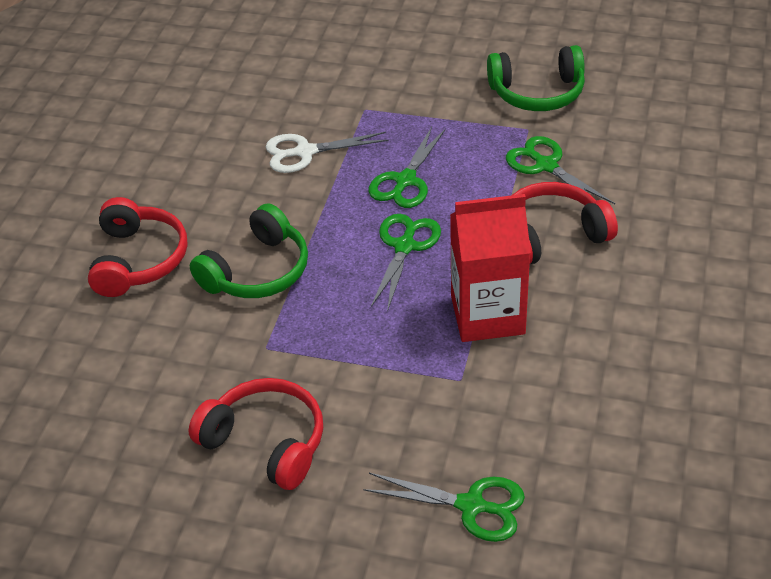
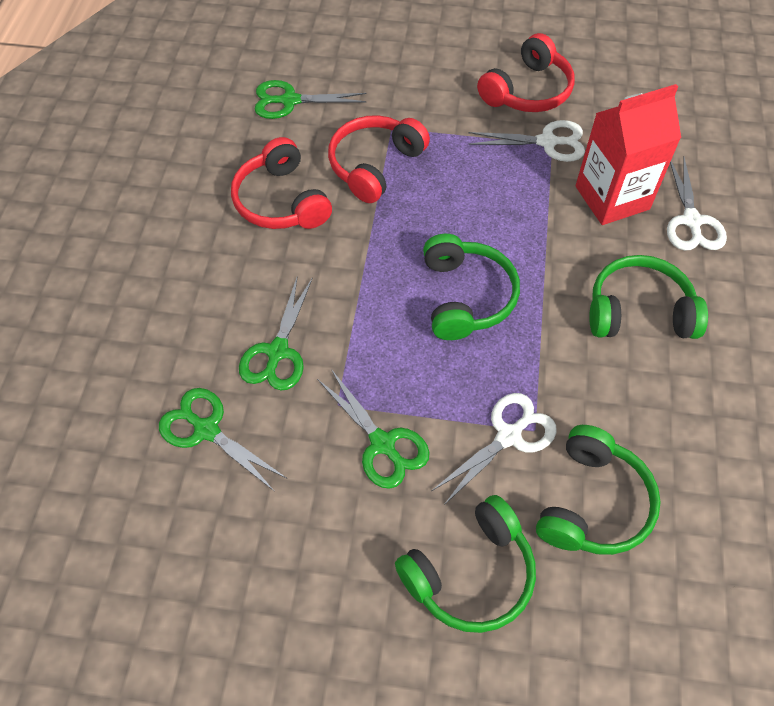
green headphones: 2 -> 4
white scissors: 1 -> 3

